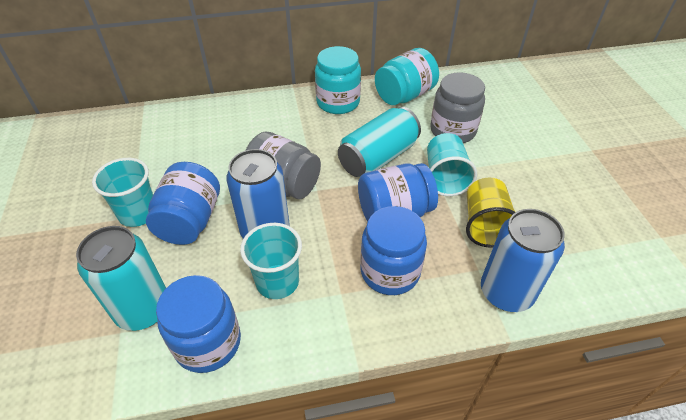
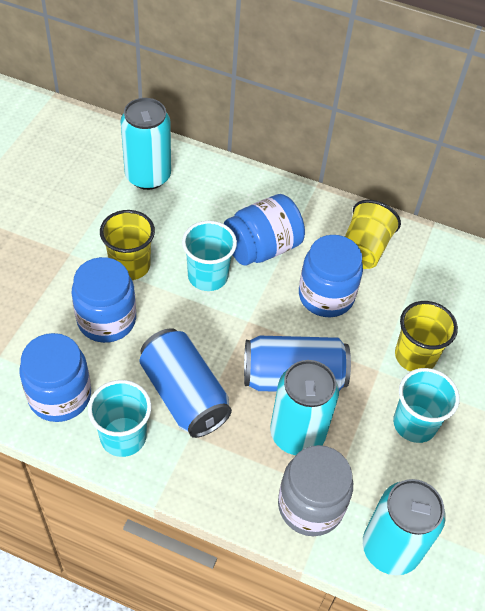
grey jar: 2 -> 1
turquoise can: 2 -> 3
turquoise jar: 2 -> 0
yellow cup: 1 -> 3

